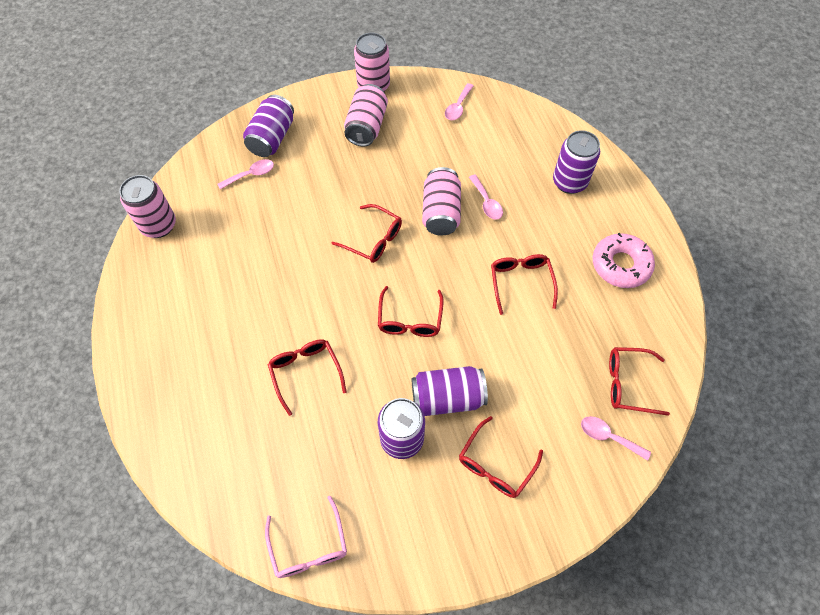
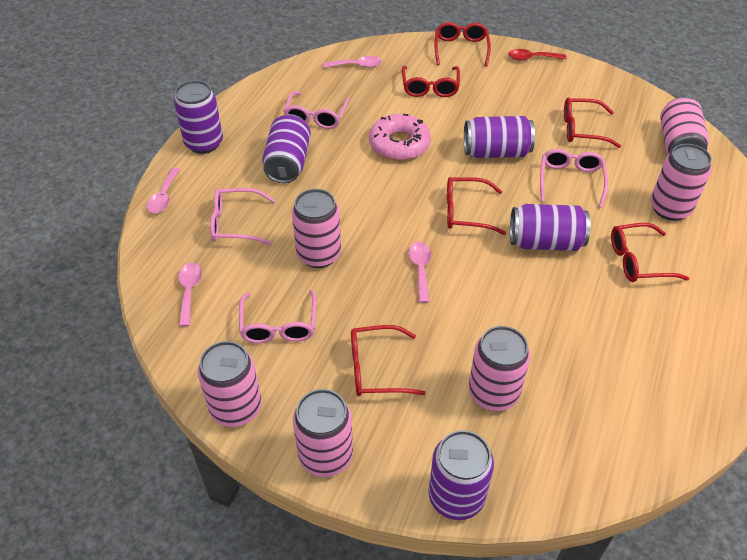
pink can: 4 -> 6
pink glasses: 1 -> 4
purple can: 4 -> 5
red spoon: 0 -> 1

